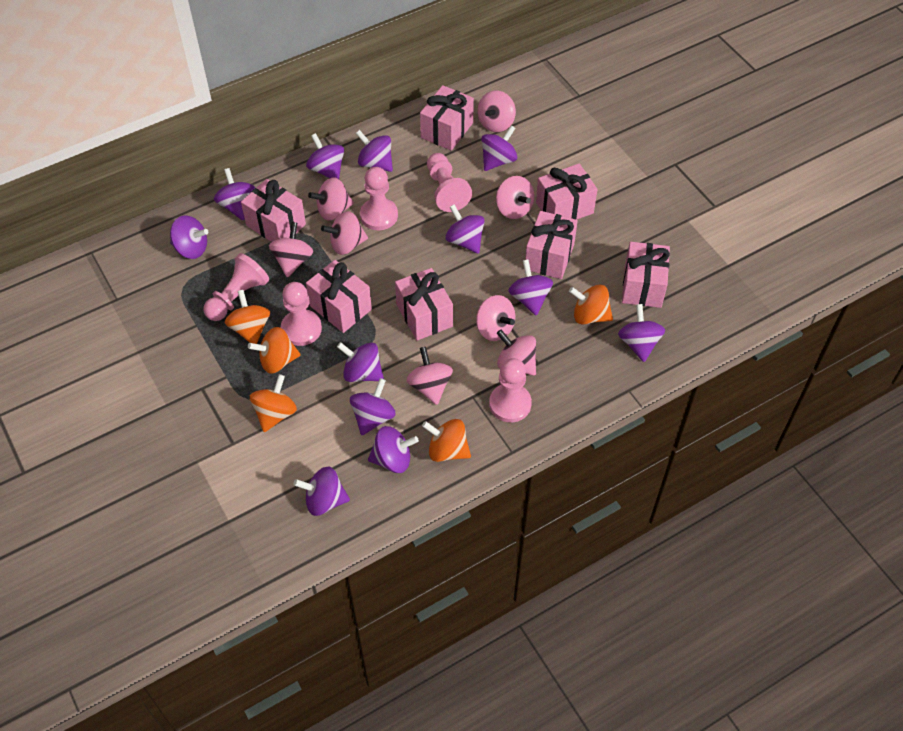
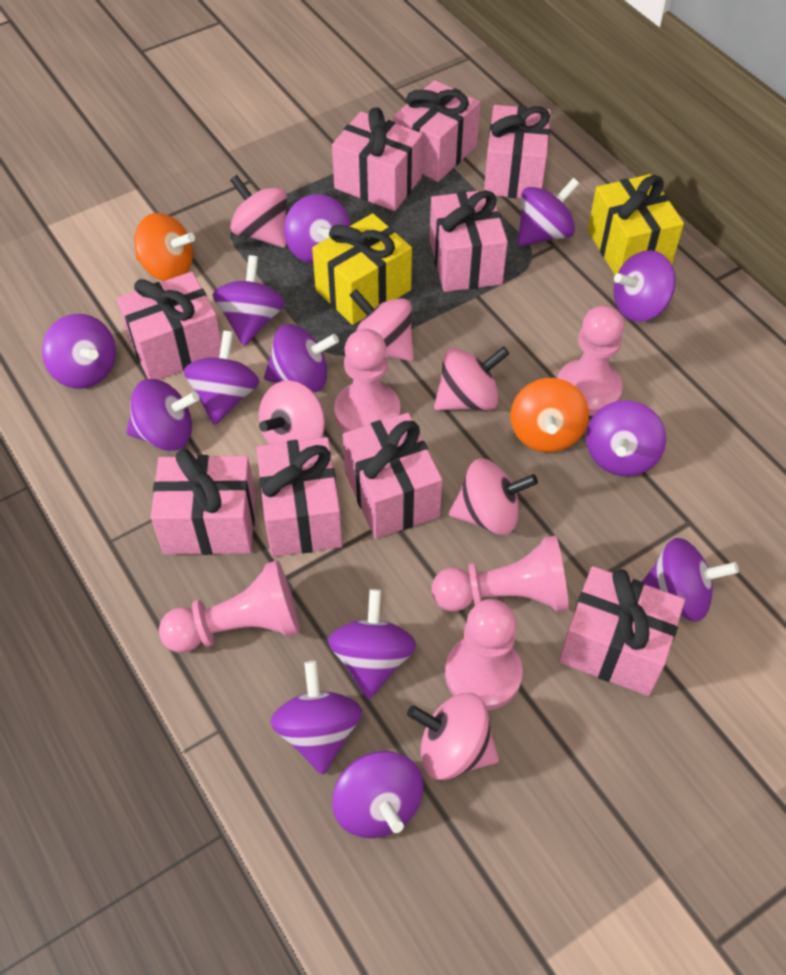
orange spinning top: 5 -> 2
pink gift: 7 -> 9
pink spinning top: 8 -> 6
purple spinning top: 12 -> 13
yellow gift: 0 -> 2

